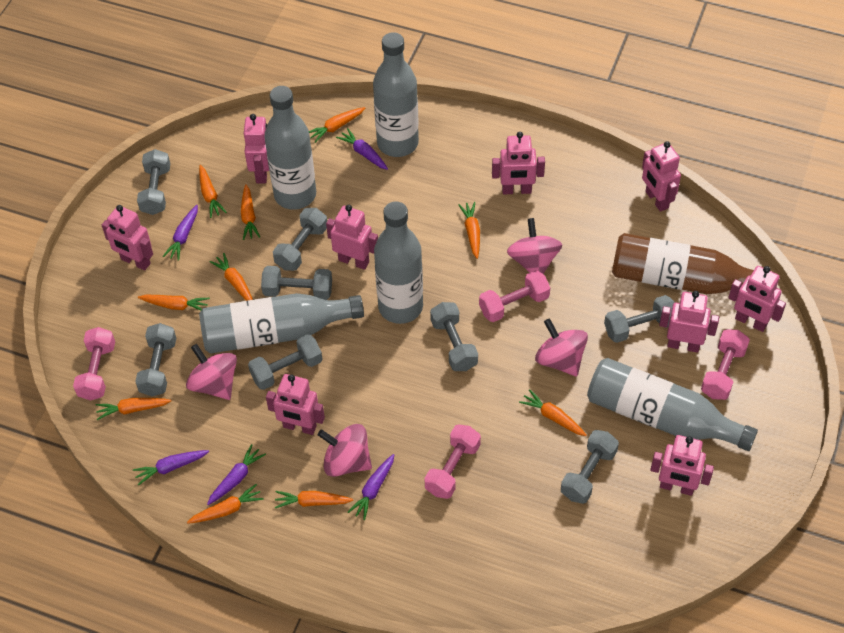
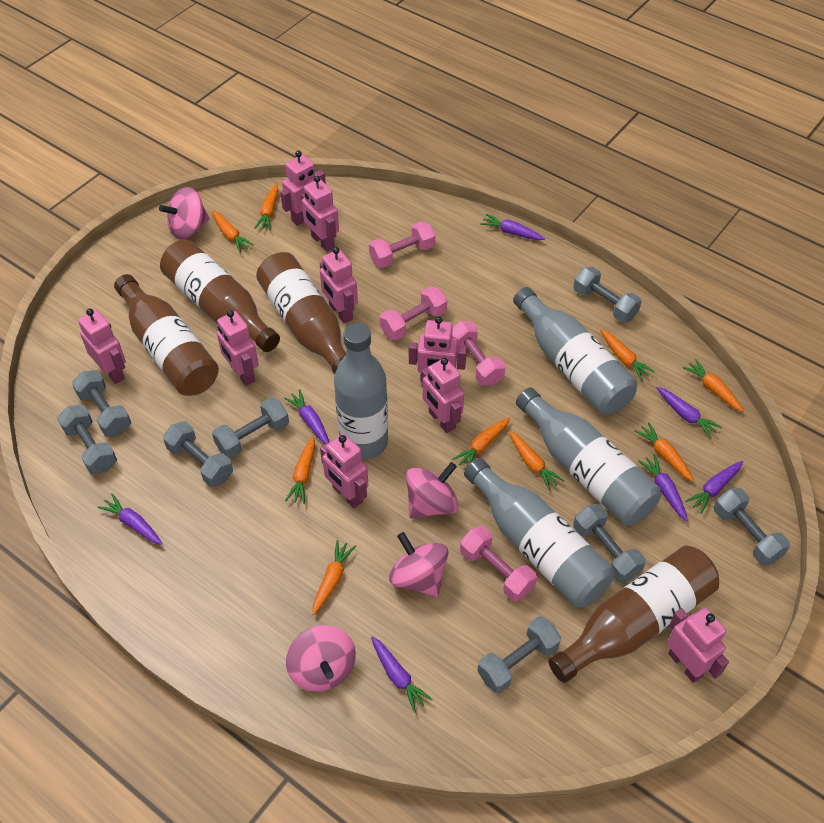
brown bottle: 1 -> 4
grey bottle: 5 -> 4
orange carrot: 10 -> 9
purple carrot: 5 -> 7

